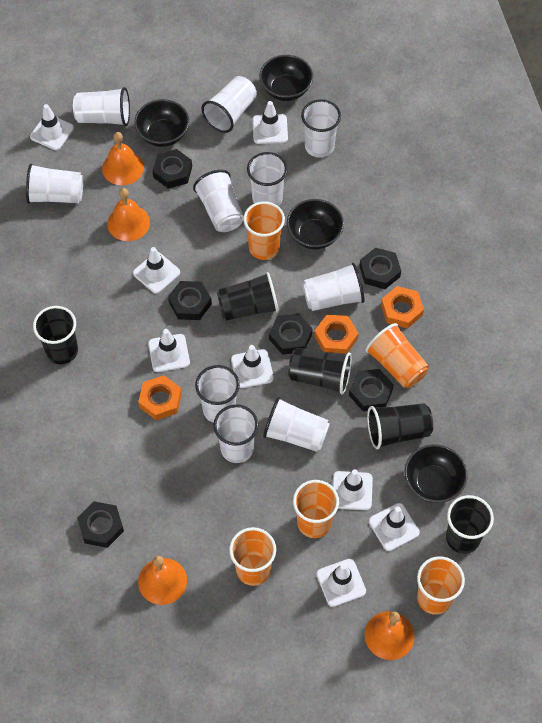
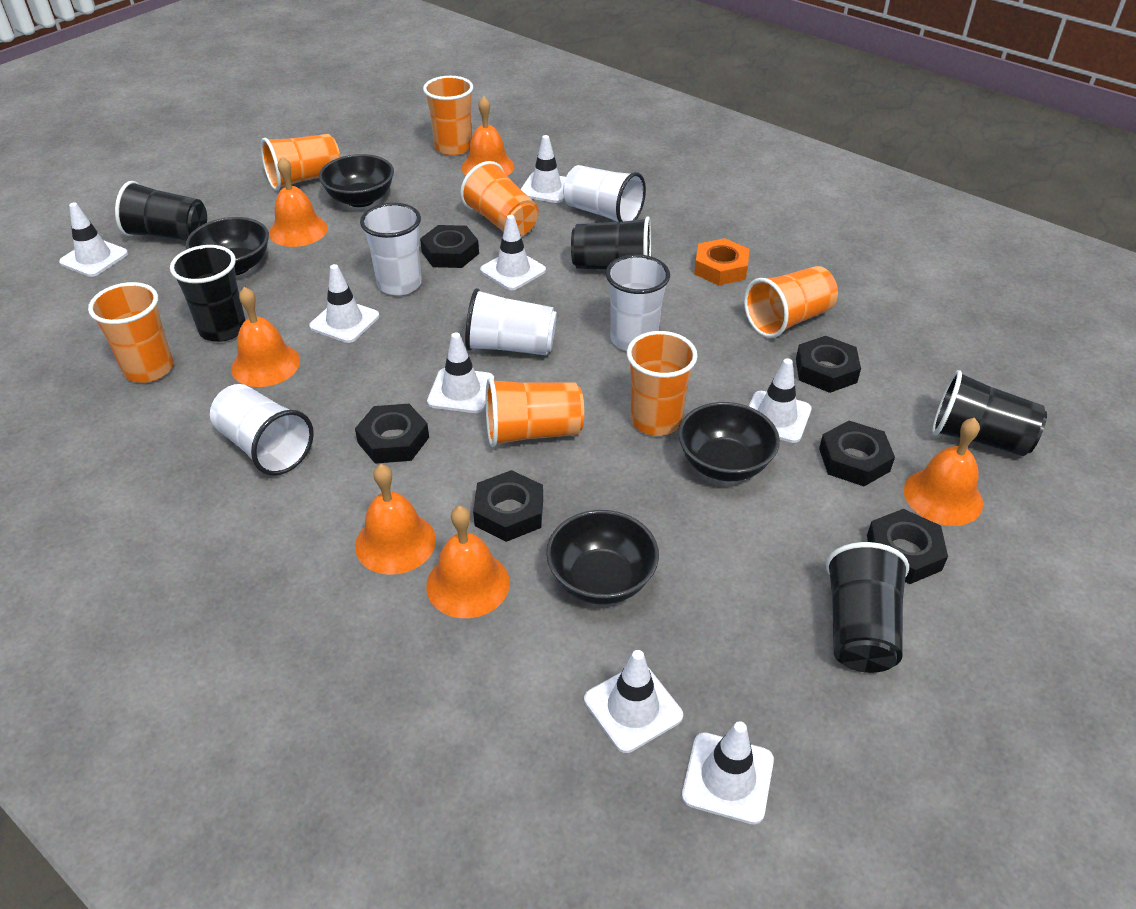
orange bell: 4 -> 6
orange cup: 5 -> 7
orange nut: 3 -> 1
white cup: 10 -> 5

